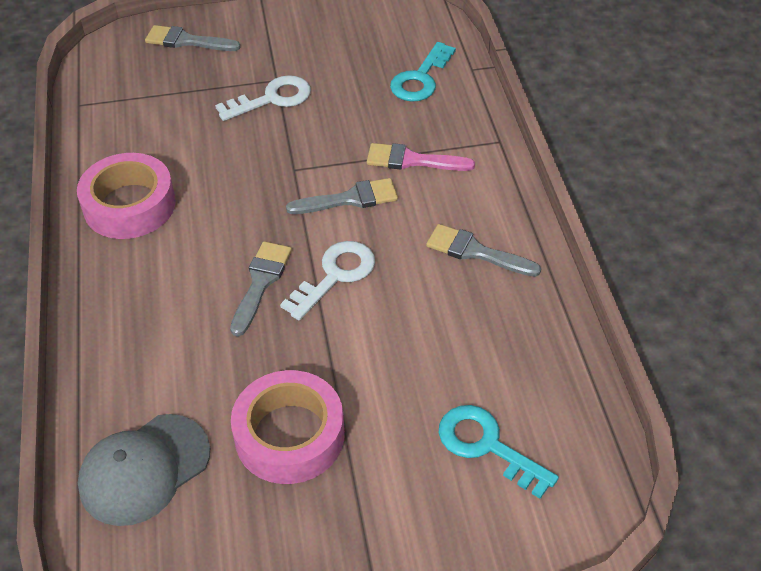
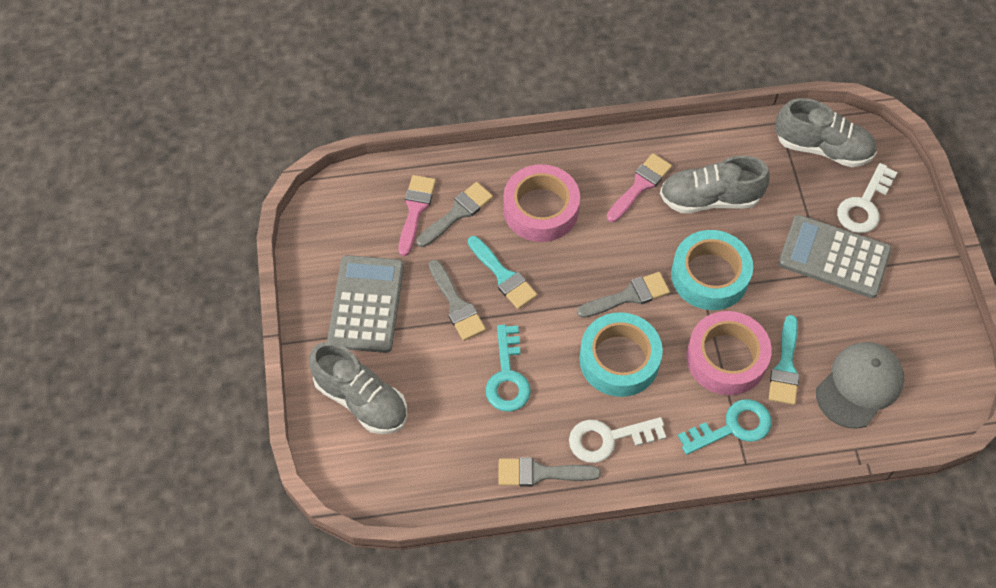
grey calculator: 0 -> 2
grey shoe: 0 -> 3
pink brush: 1 -> 2
turquoise brush: 0 -> 2
turquoise tape: 0 -> 2

